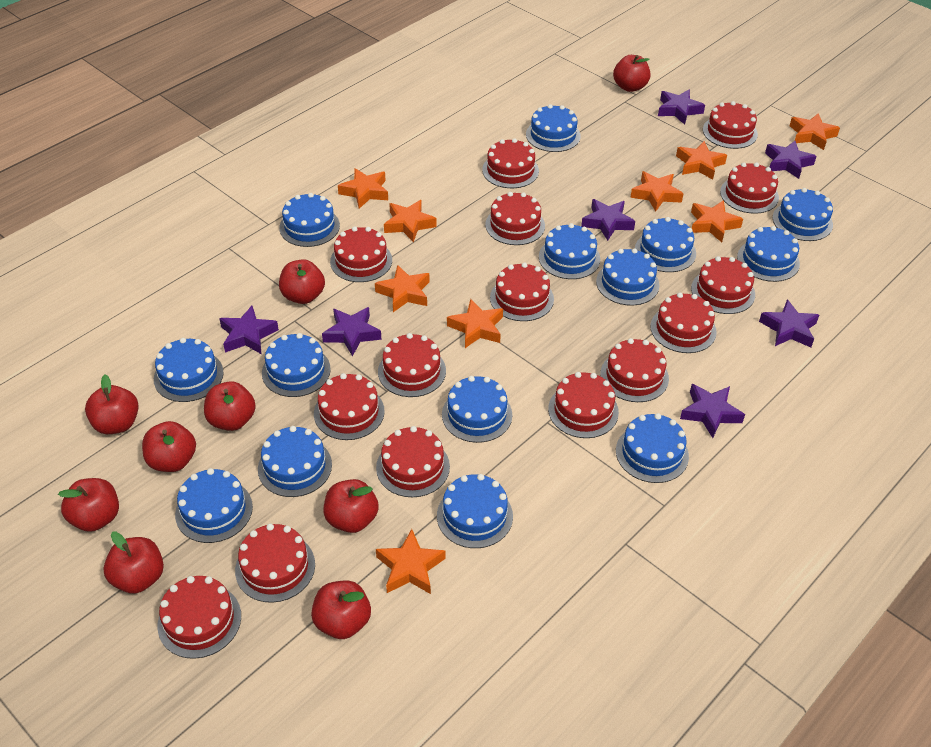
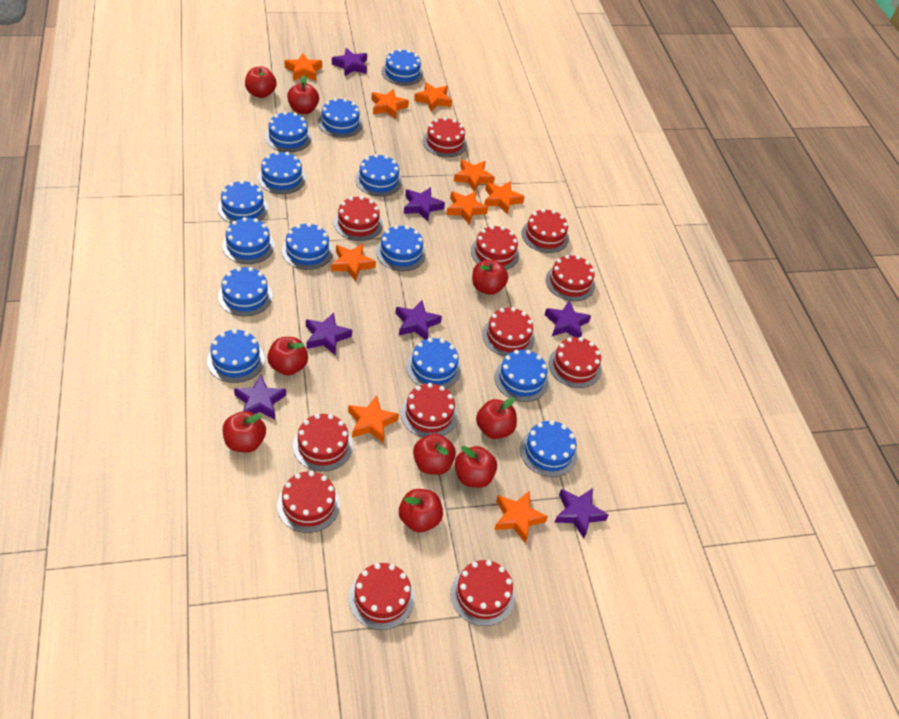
red cake: 15 -> 12

